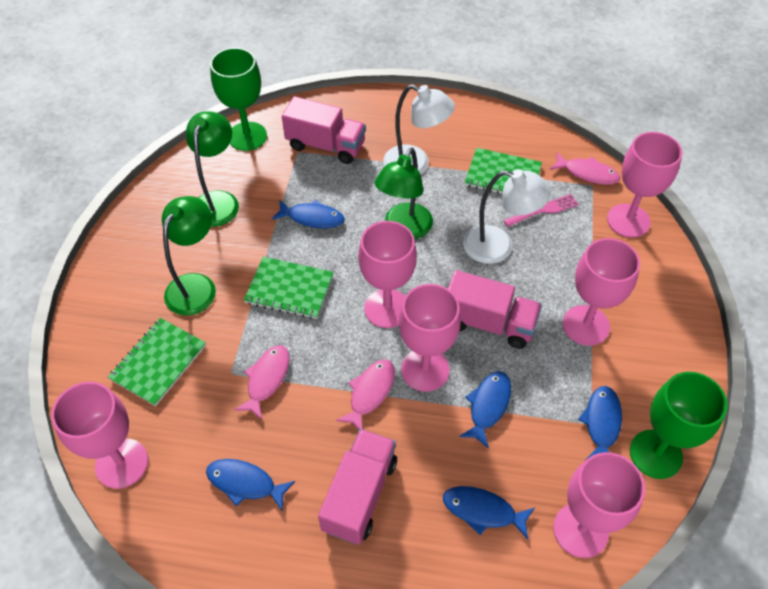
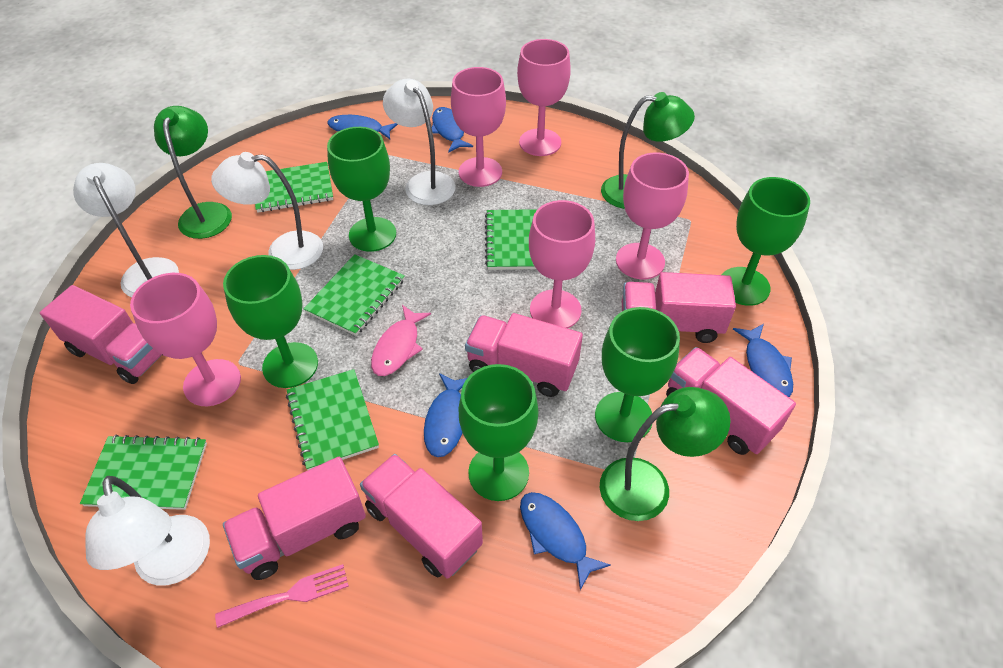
green goblet: 2 -> 5
green notebook: 3 -> 5
pink fish: 3 -> 1
pink goblet: 6 -> 5
pink truck: 3 -> 6
white lamp: 2 -> 4

